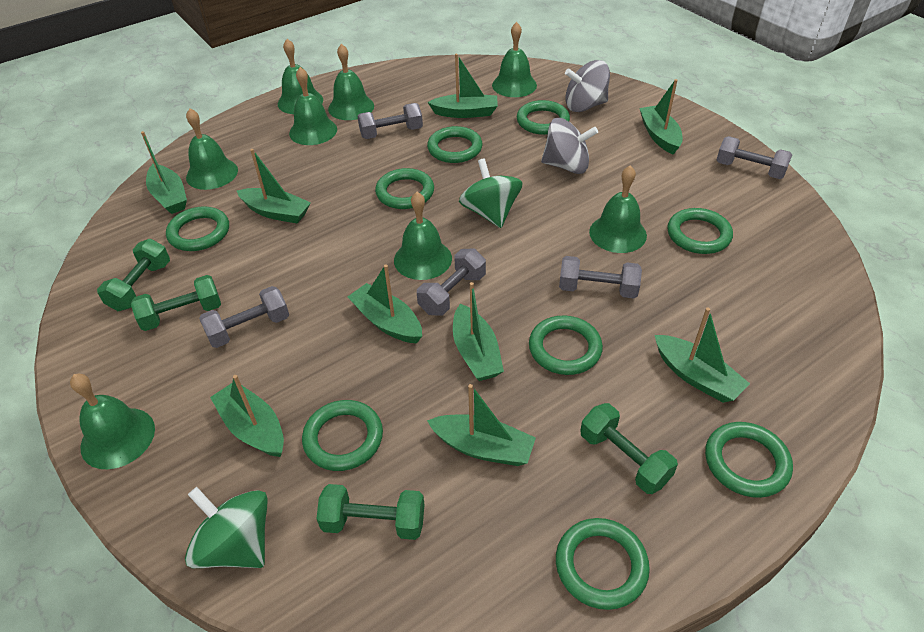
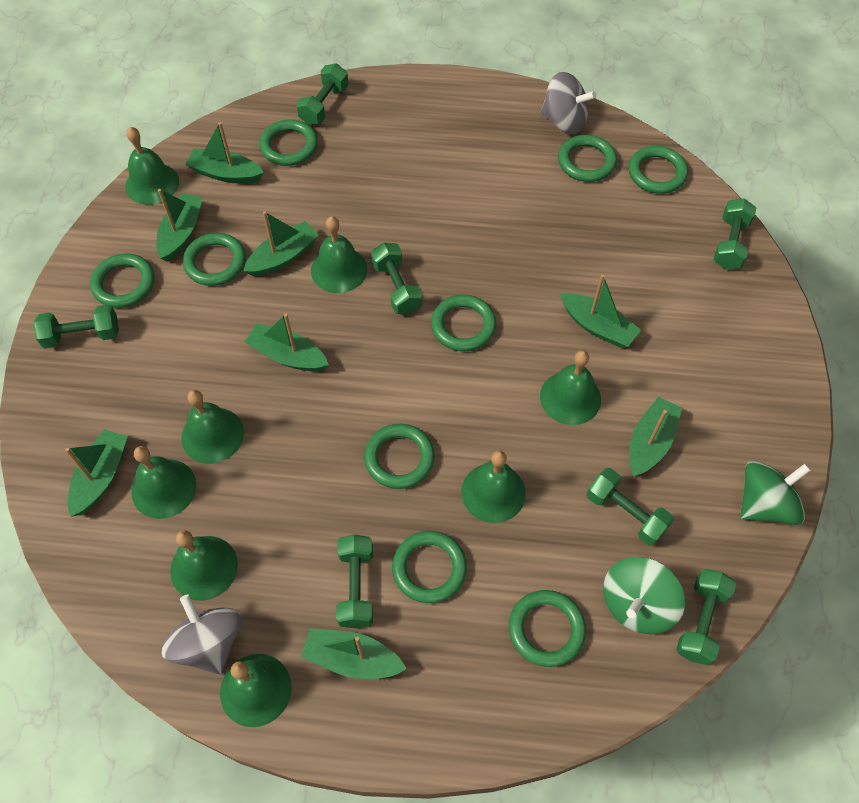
green boat: 9 -> 8
green dumbbell: 4 -> 7
grey dumbbell: 5 -> 0

